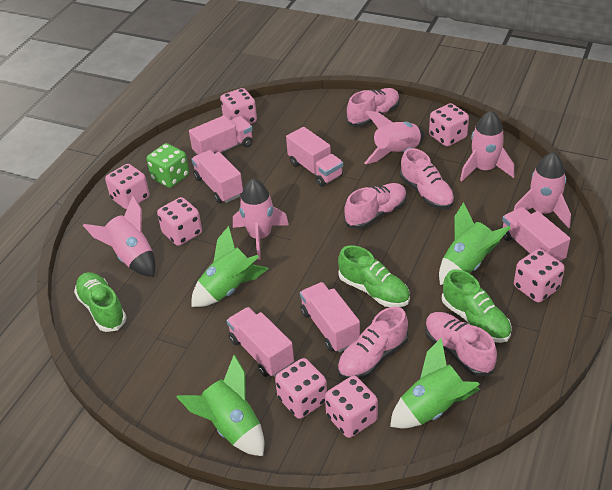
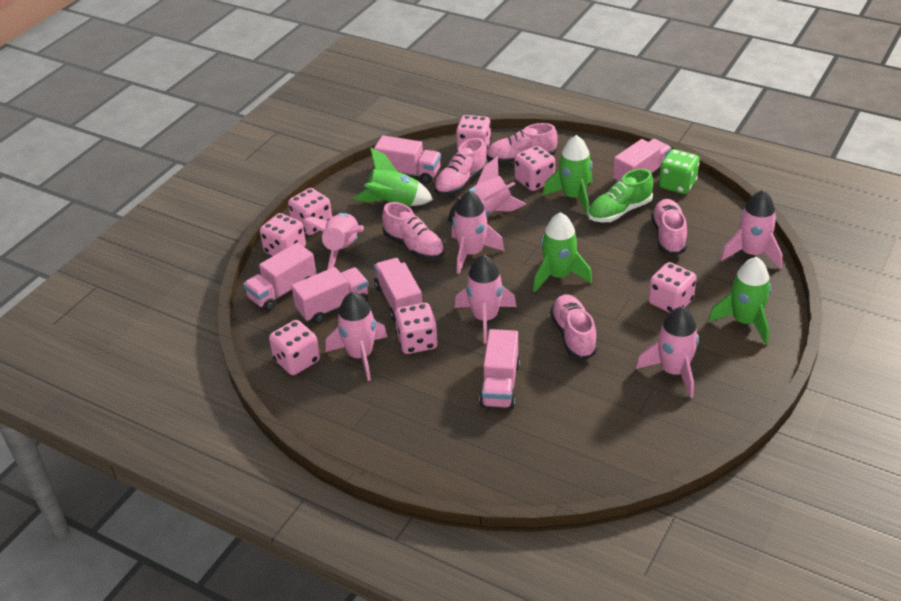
green shoe: 3 -> 1
pink rocket: 5 -> 7

